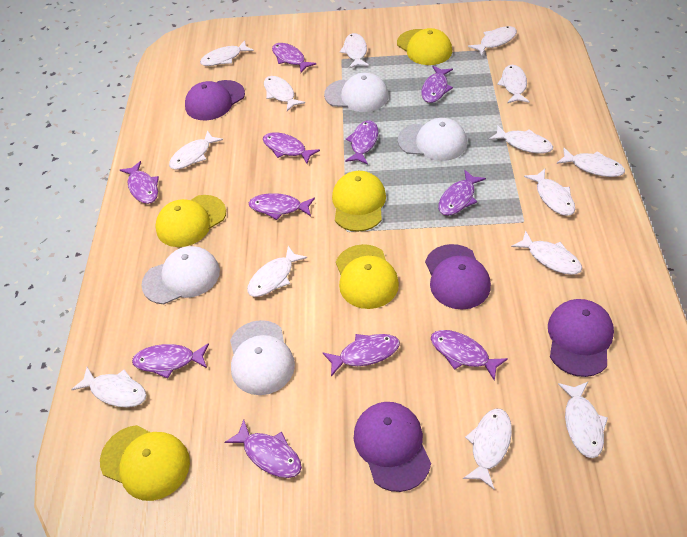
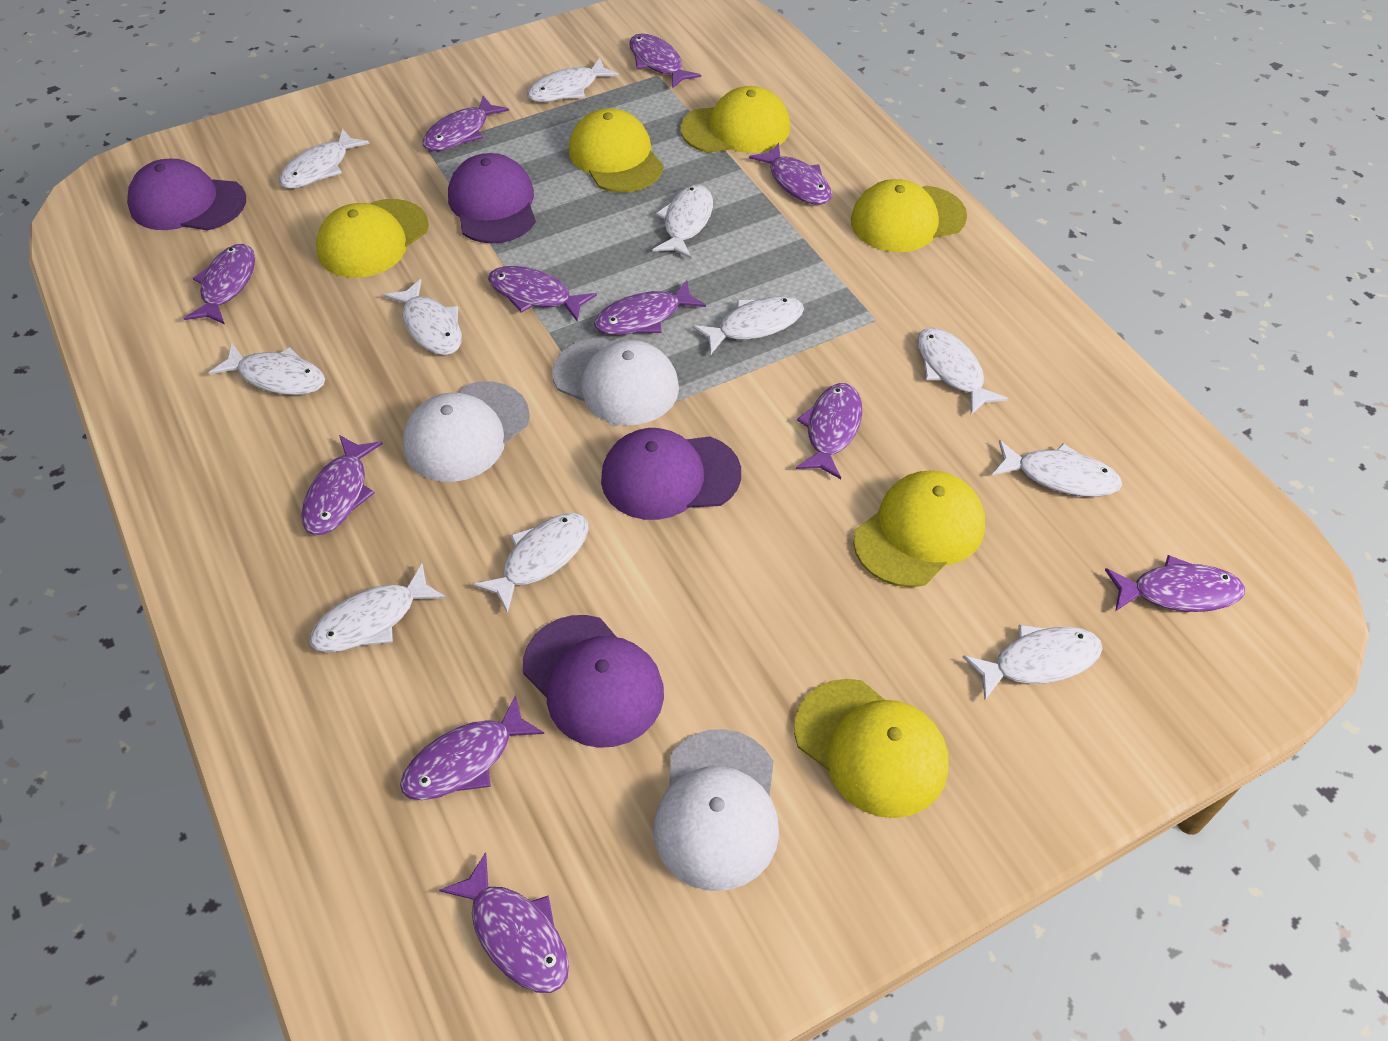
white cap: 4 -> 3
white fish: 14 -> 11
yellow cap: 5 -> 6

